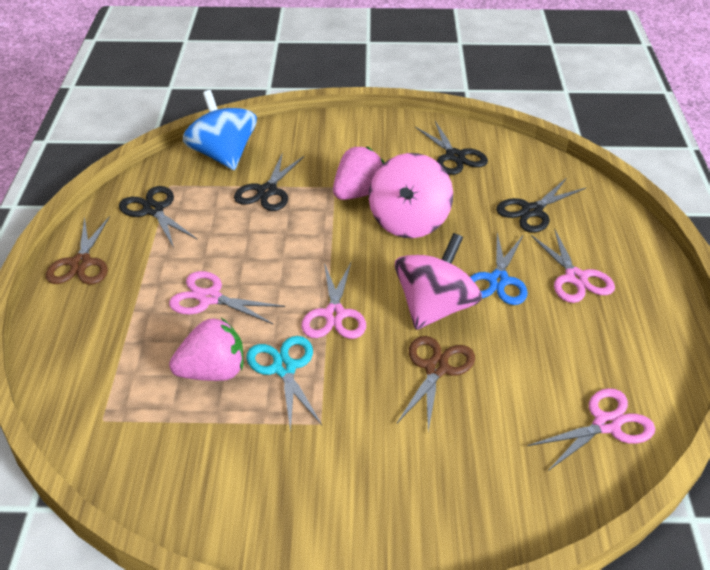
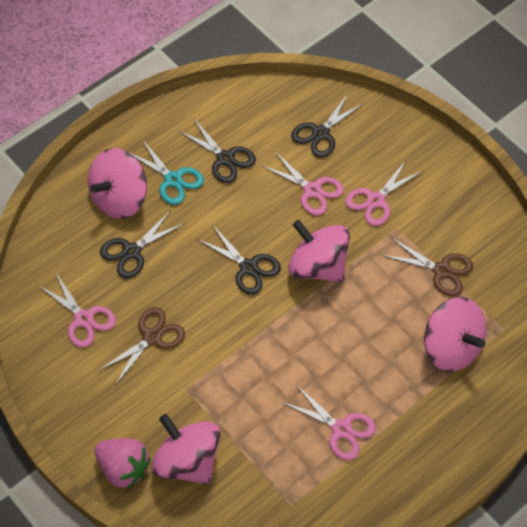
blue scissors: 1 -> 0
blue spinning top: 1 -> 0
pink spinning top: 2 -> 4
pink strawberry: 2 -> 1

